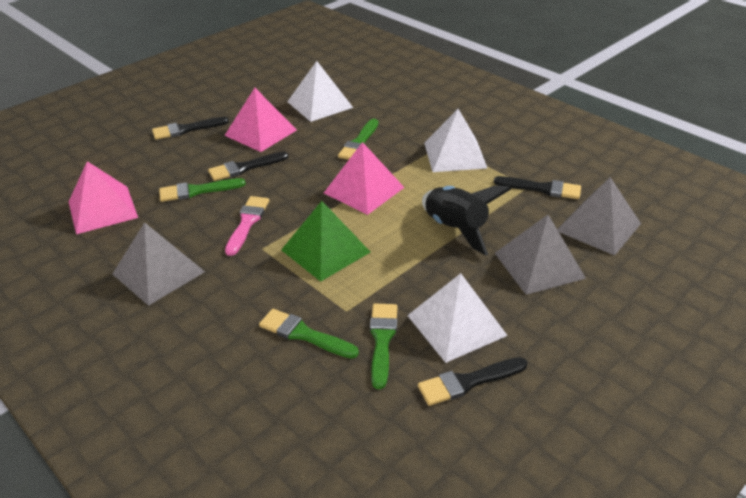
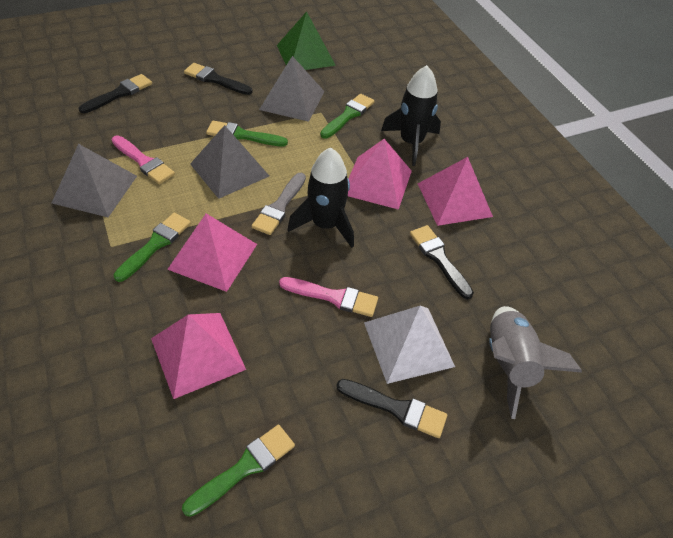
black rocket: 1 -> 2
grey brush: 0 -> 1
grey rocket: 0 -> 1
pink brush: 1 -> 2
pink pyramid: 3 -> 4
white pyramid: 3 -> 1

